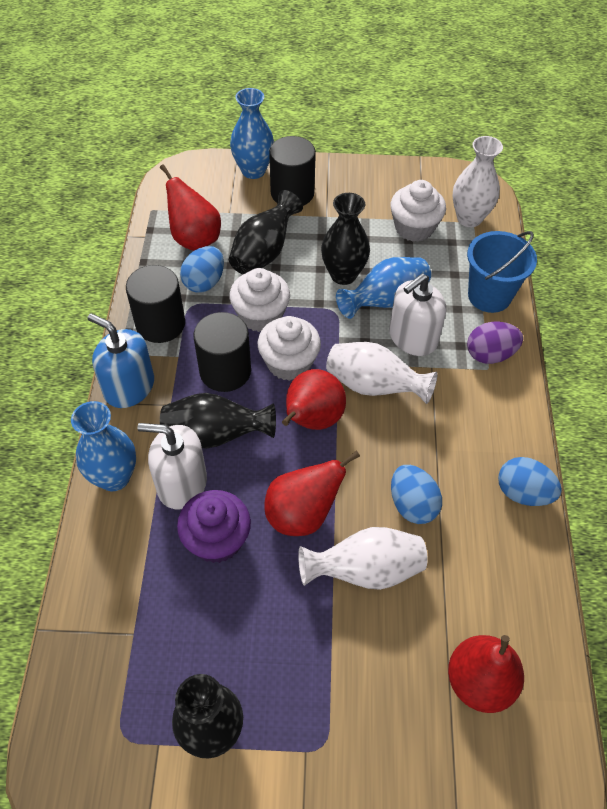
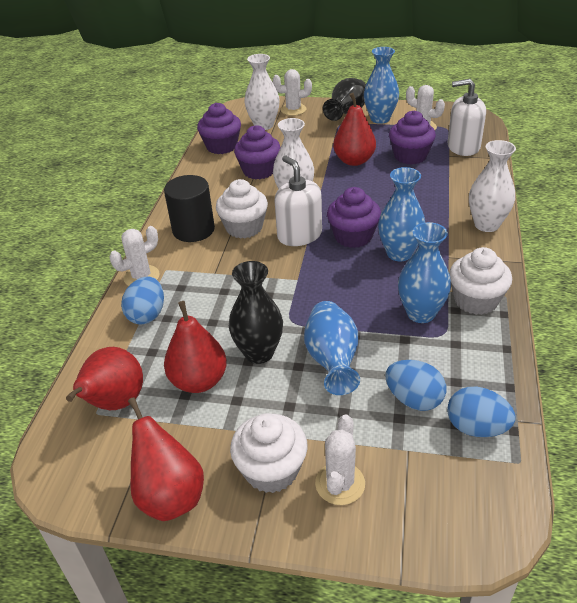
black cylinder: 3 -> 1
black vase: 4 -> 2
blue bucket: 1 -> 0
blue soap dispenser: 1 -> 0
blue vase: 3 -> 4
purple cupcake: 1 -> 4
purple egg: 1 -> 0
white cactus: 0 -> 4

